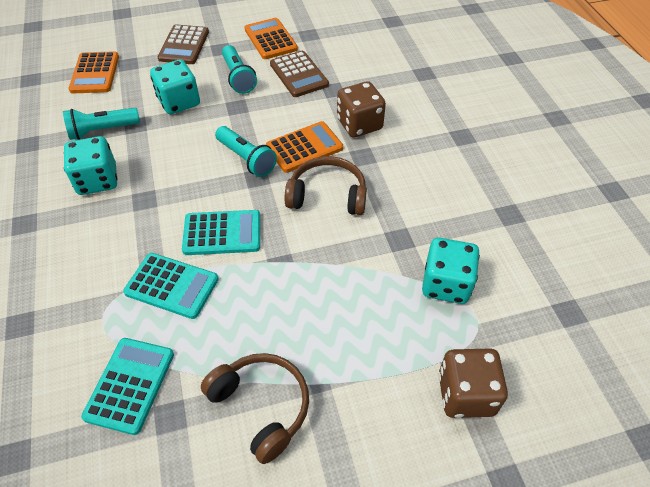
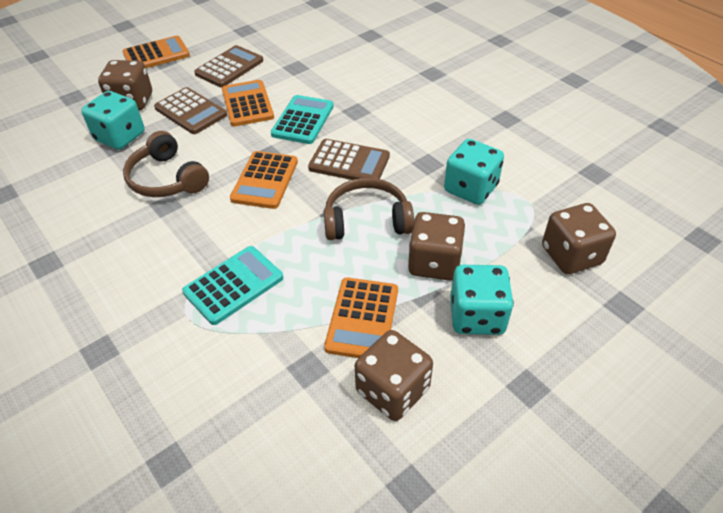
brown calculator: 2 -> 3
brown dice: 2 -> 4
orange calculator: 3 -> 4
turquoise calculator: 3 -> 2
turquoise flashlight: 3 -> 0

